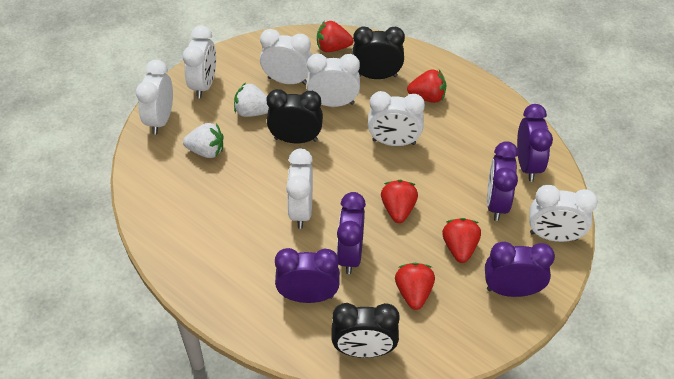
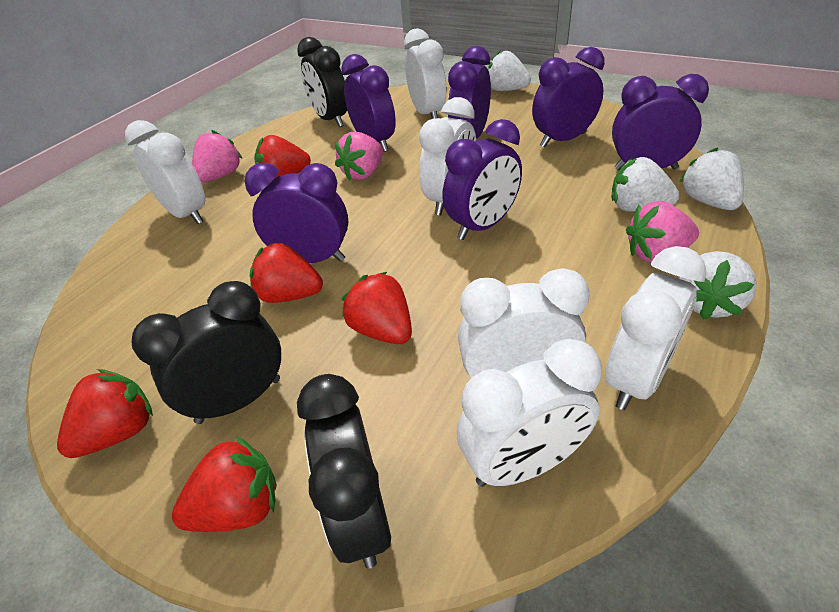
pink strawberry: 0 -> 3
purple clock: 5 -> 6
white clock: 7 -> 6
white strawberry: 2 -> 4

